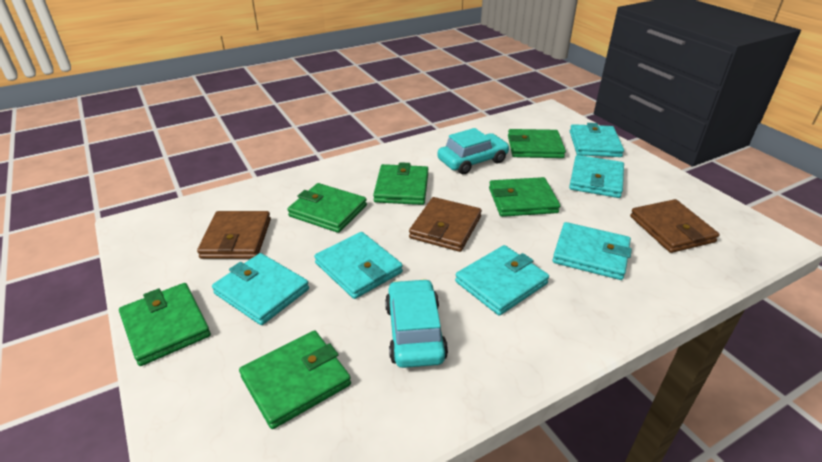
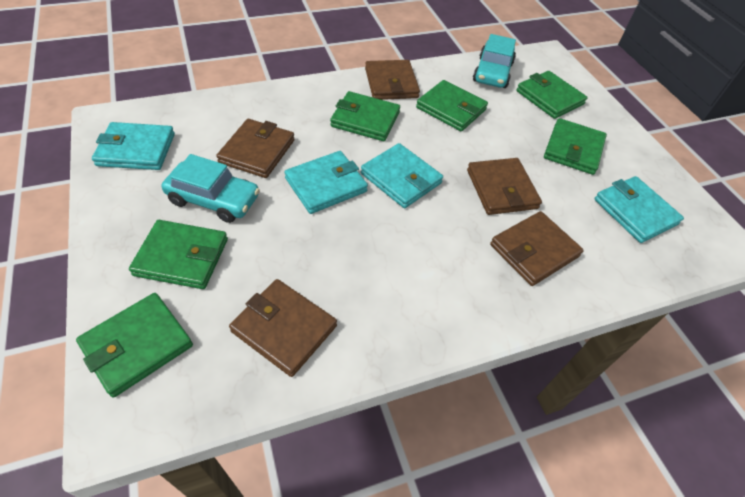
brown wallet: 3 -> 5
turquoise wallet: 6 -> 4

